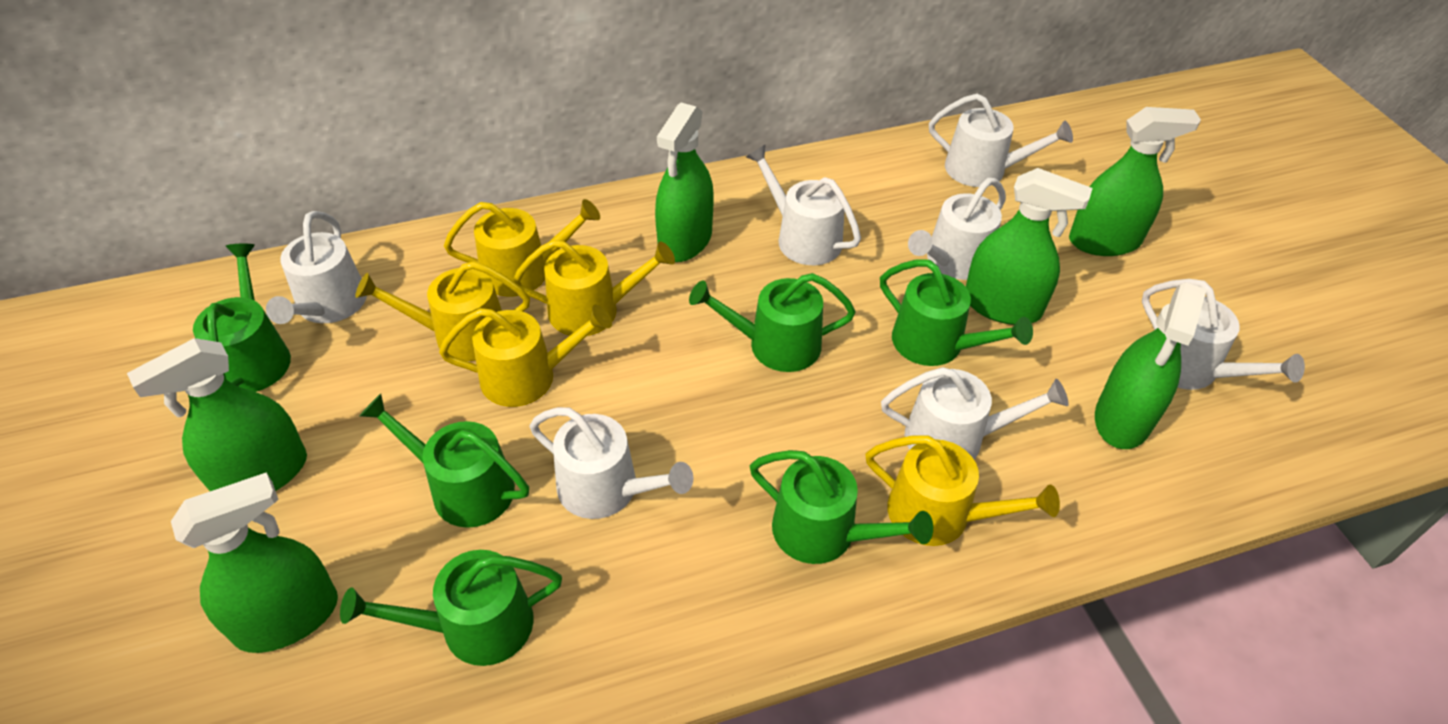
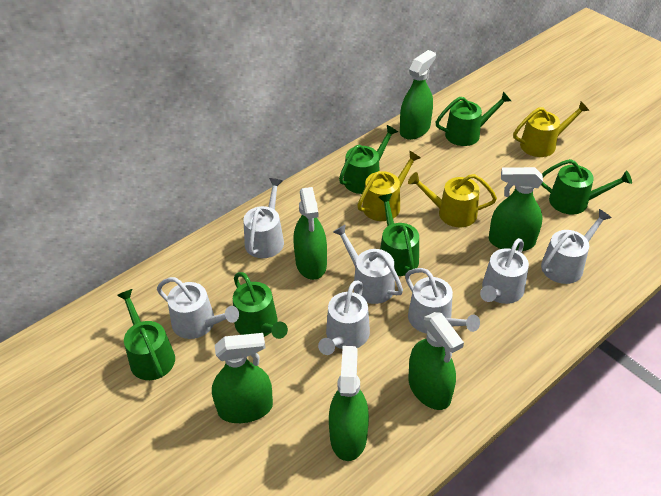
yellow watering can: 5 -> 3

